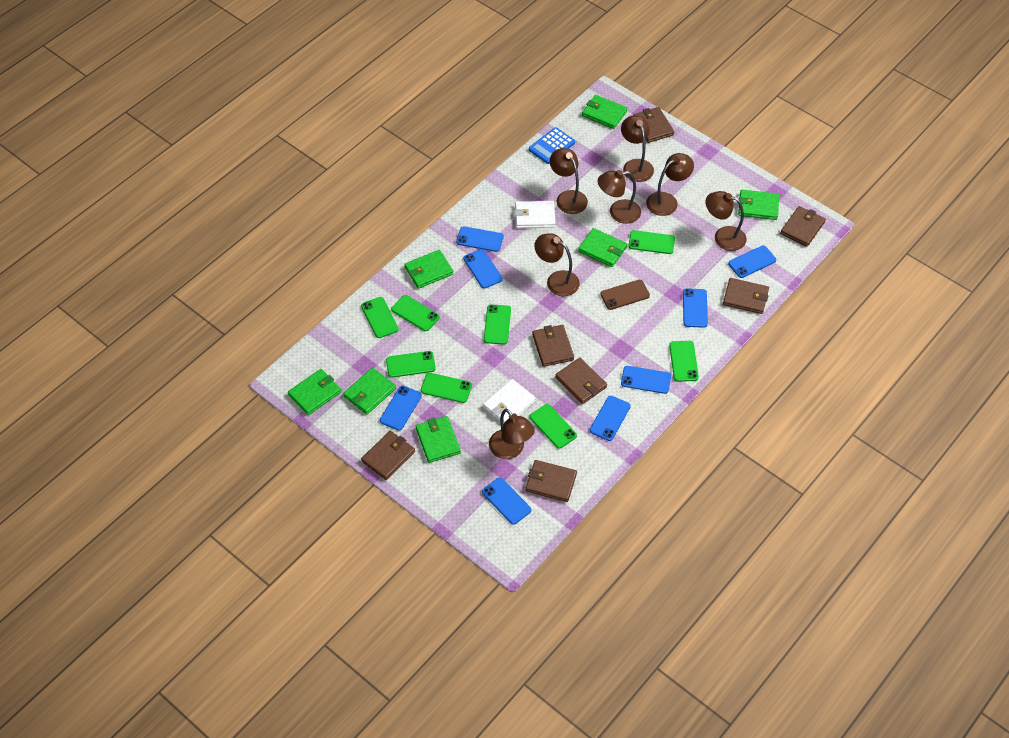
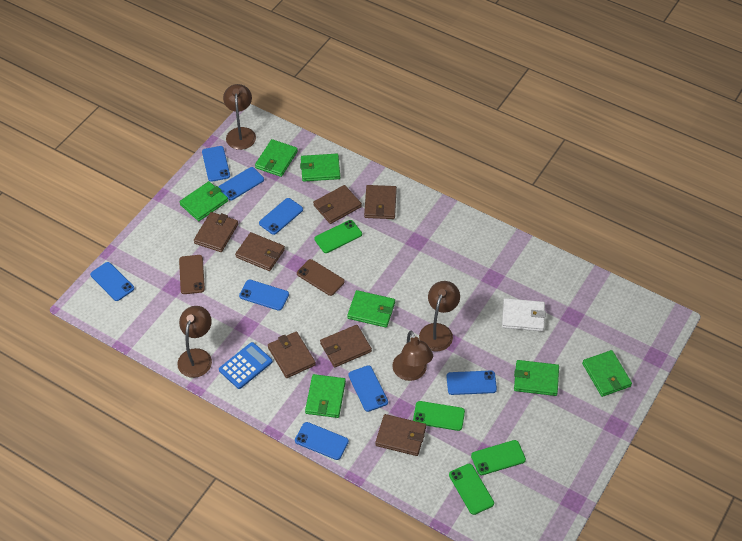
brown lamp: 7 -> 4
brown phone: 1 -> 2
green phone: 8 -> 4
white wallet: 2 -> 1

